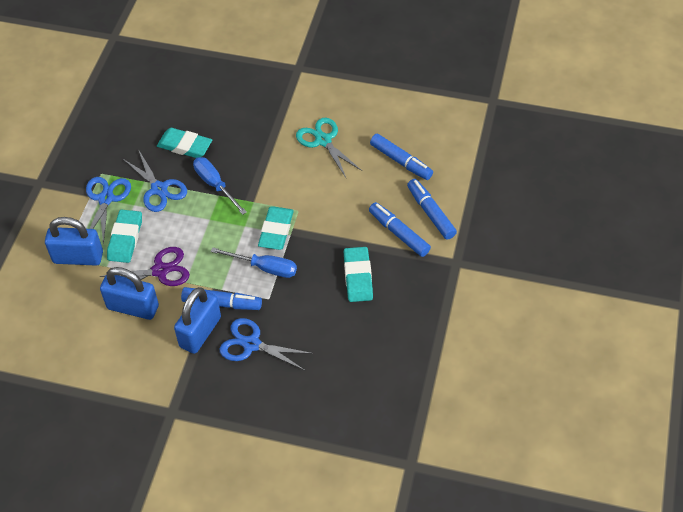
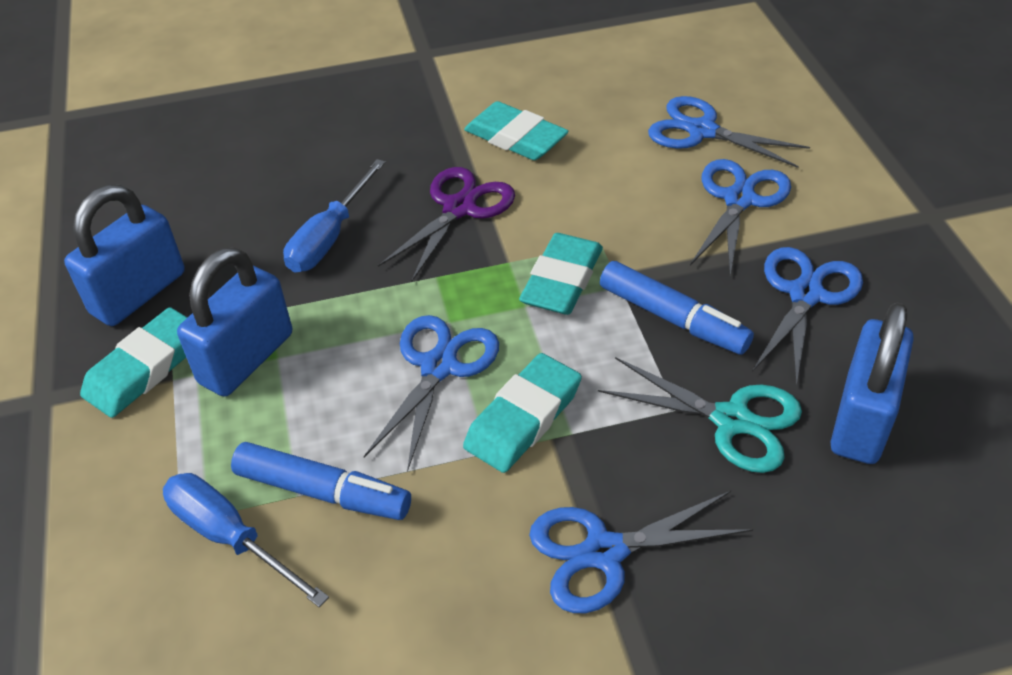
blue marker: 4 -> 2
blue scissors: 3 -> 5

